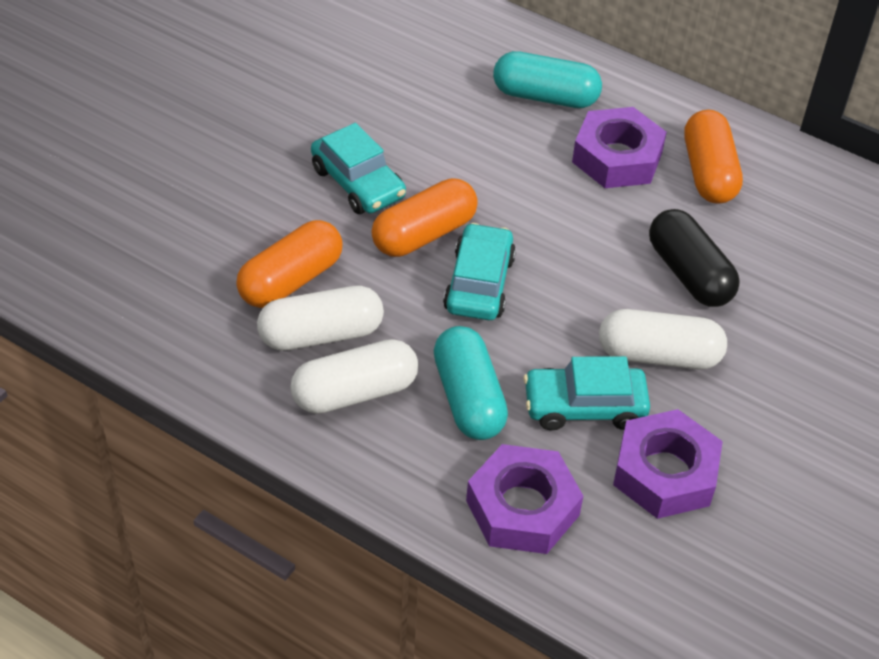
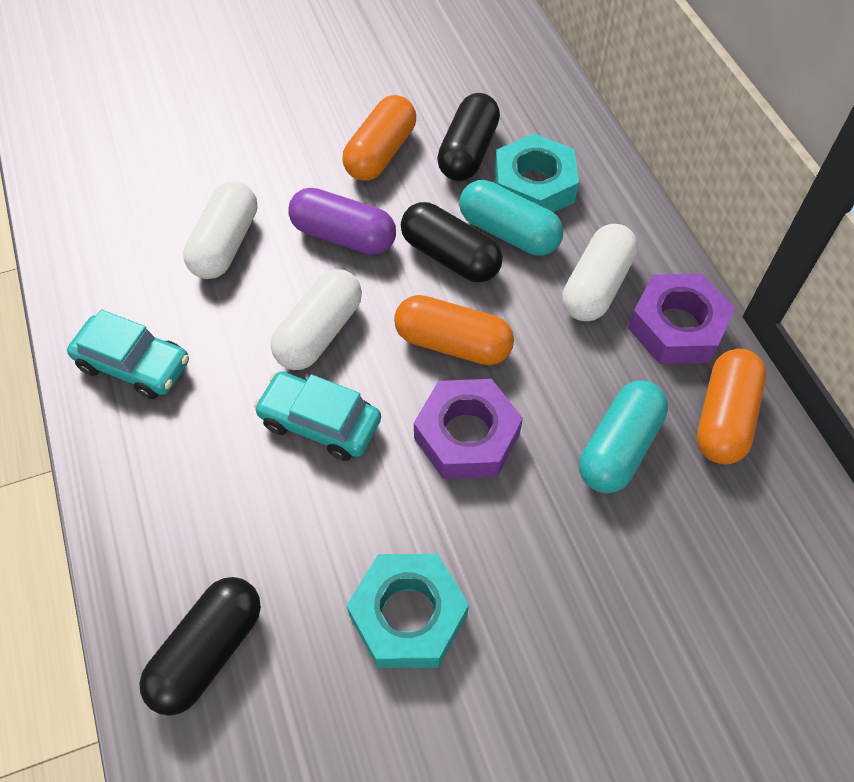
black capsule: 1 -> 3
purple capsule: 0 -> 1
purple nut: 3 -> 2
turquoise car: 3 -> 2
turquoise nut: 0 -> 2

